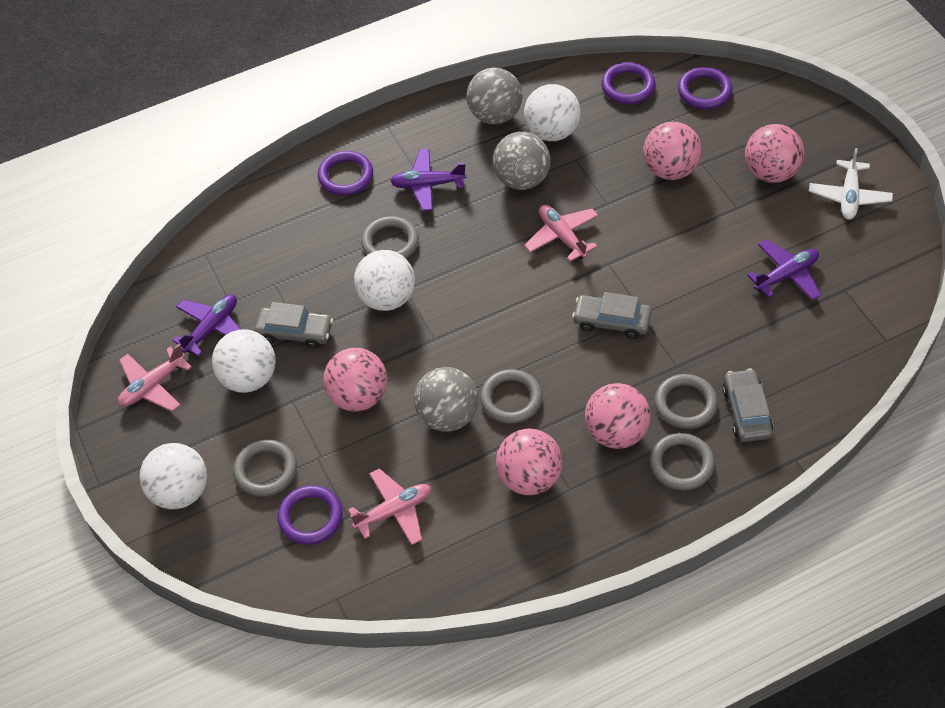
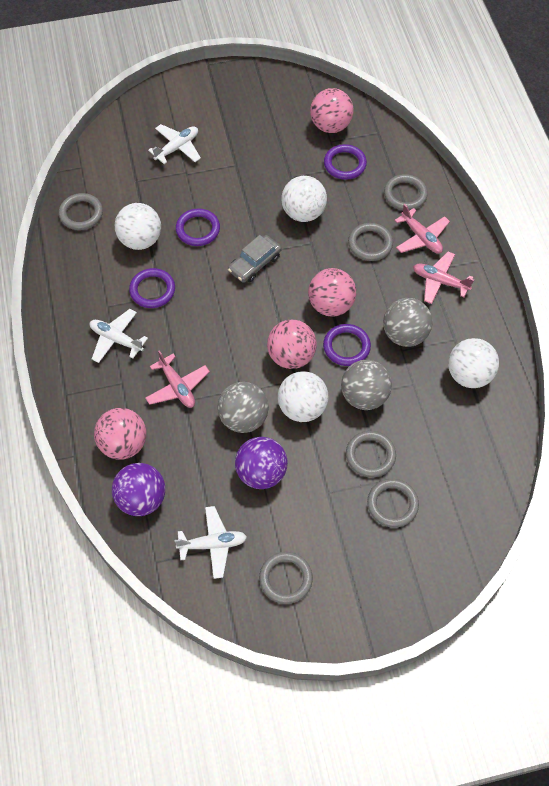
grey car: 3 -> 1
grey ring: 5 -> 6
pink ball: 5 -> 4
purple ball: 0 -> 2
purple plane: 3 -> 0
white plane: 1 -> 3

